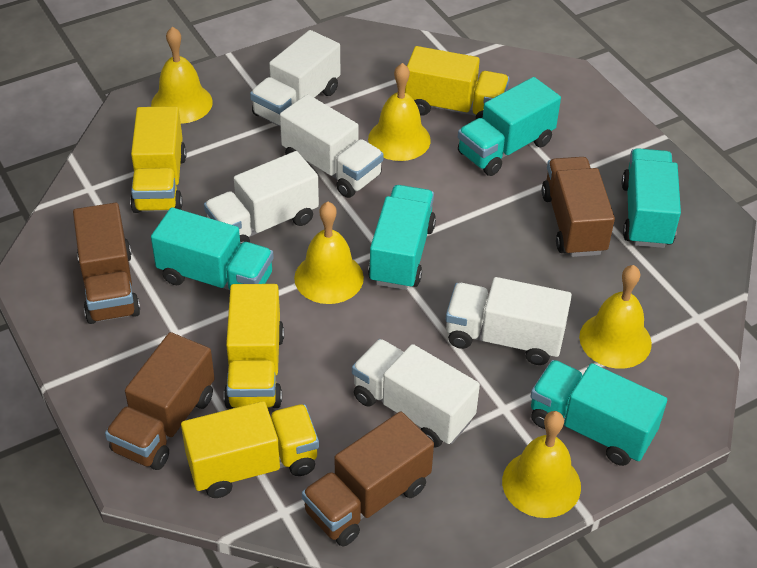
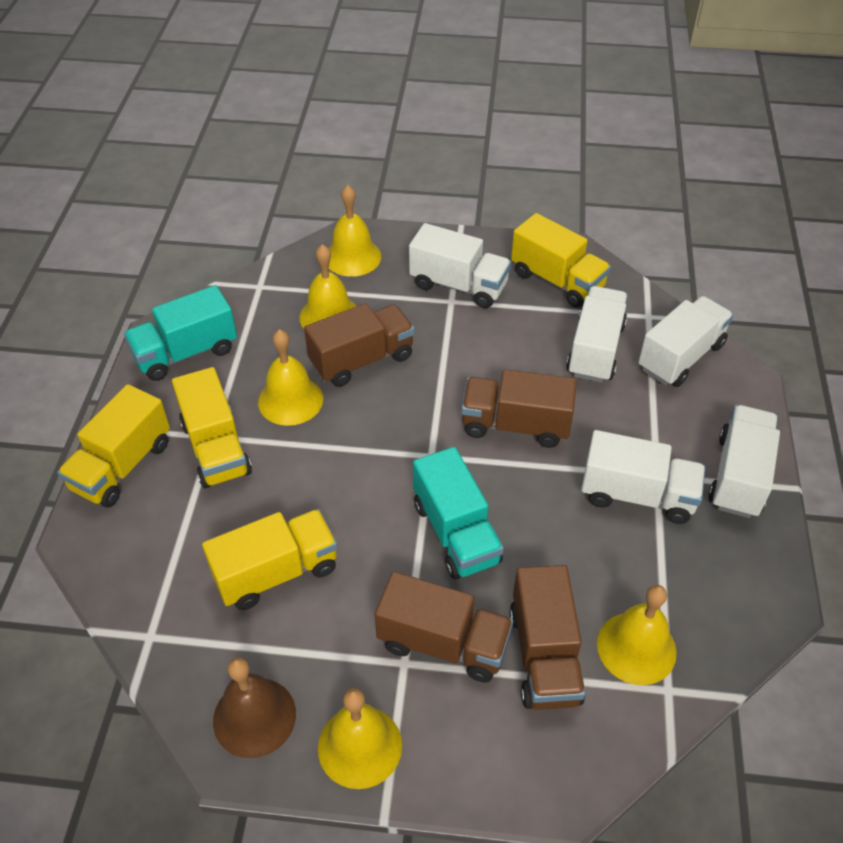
brown bell: 0 -> 1
turquoise truck: 5 -> 2

